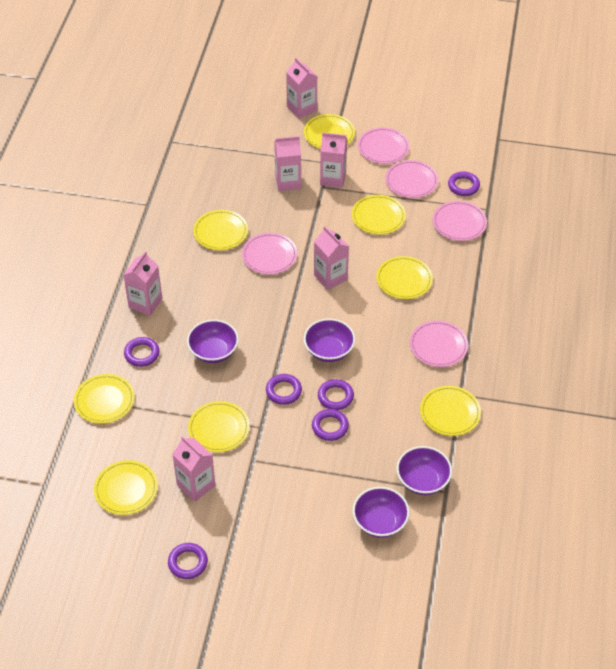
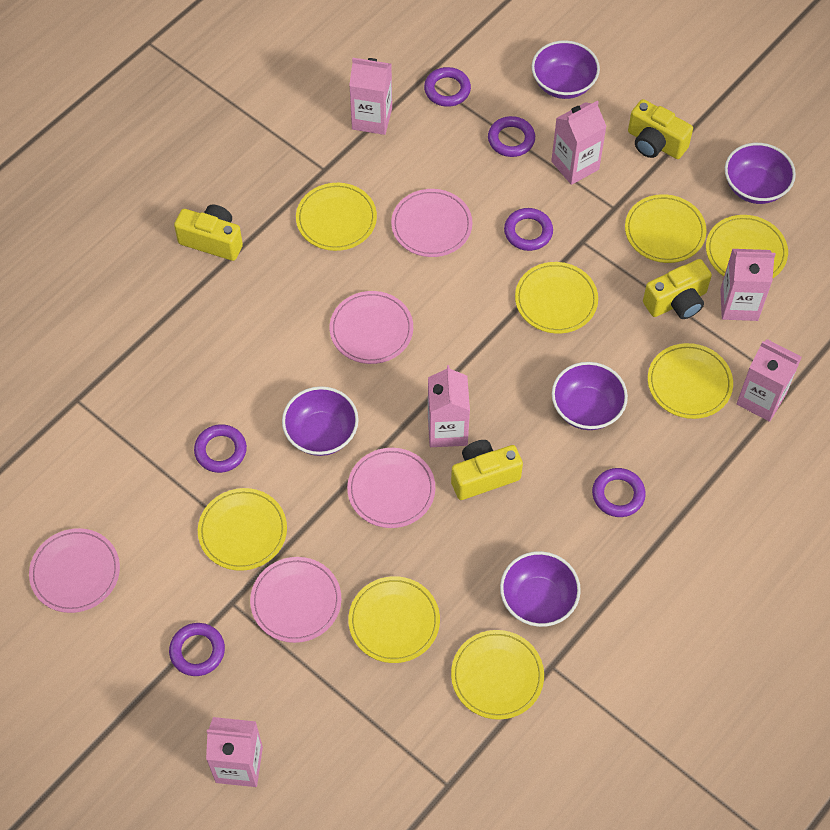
purple bowl: 4 -> 5
yellow camera: 0 -> 4

